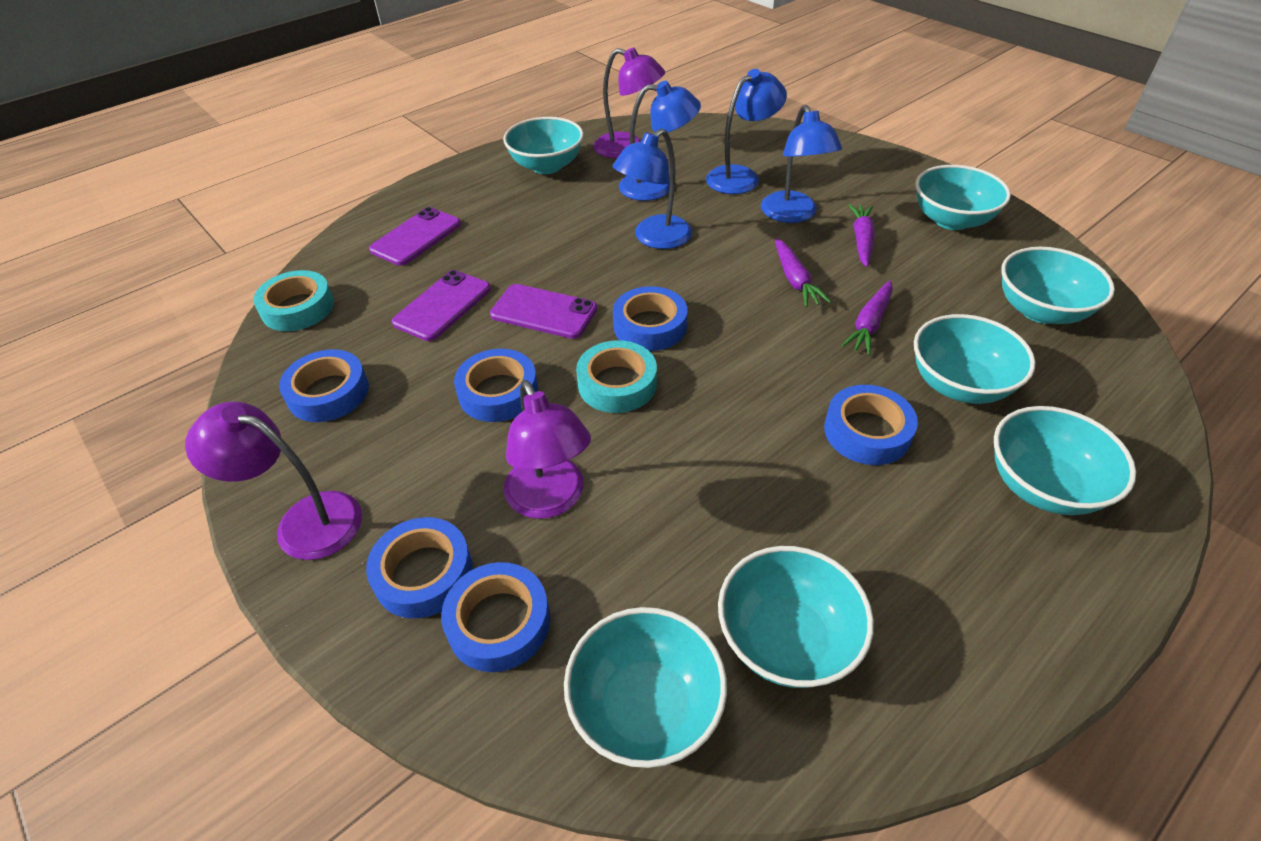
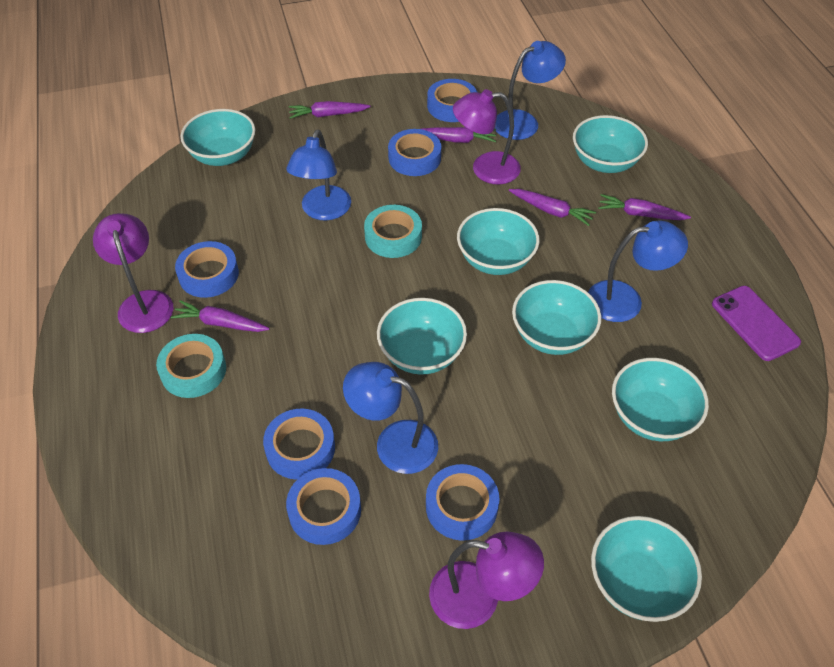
purple carrot: 3 -> 5
purple phone: 3 -> 1

